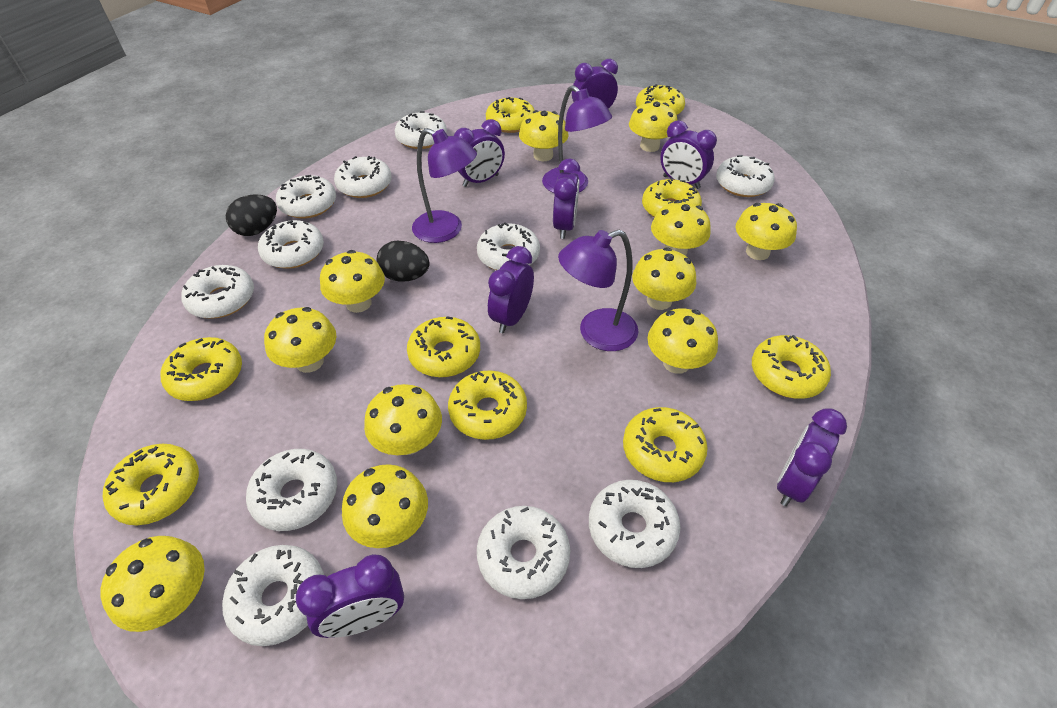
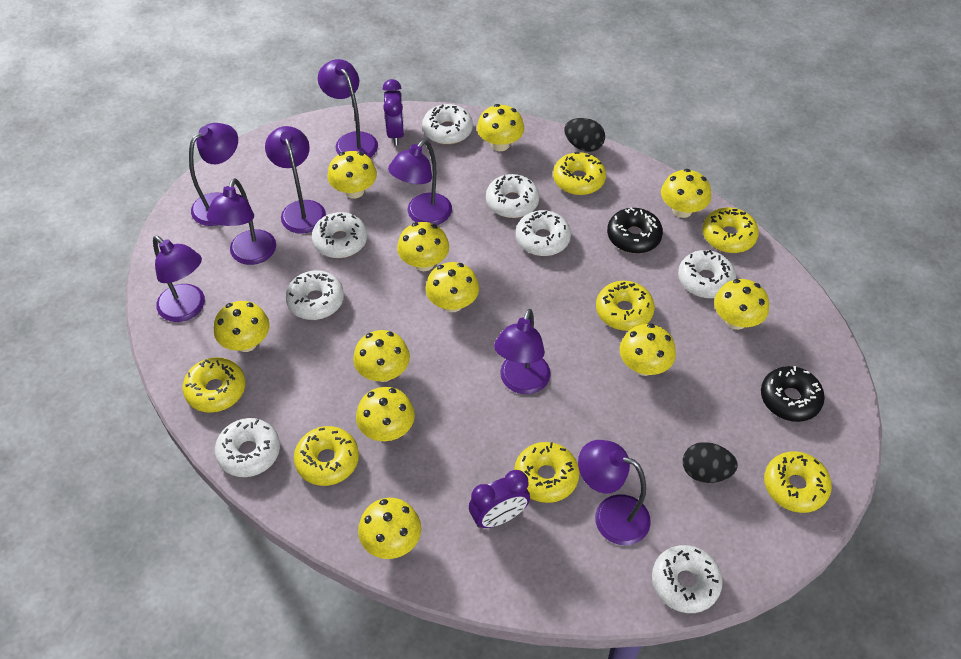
black donut: 0 -> 2
purple clock: 7 -> 2
purple lamp: 3 -> 8
white donut: 11 -> 8
yellow donut: 9 -> 7

